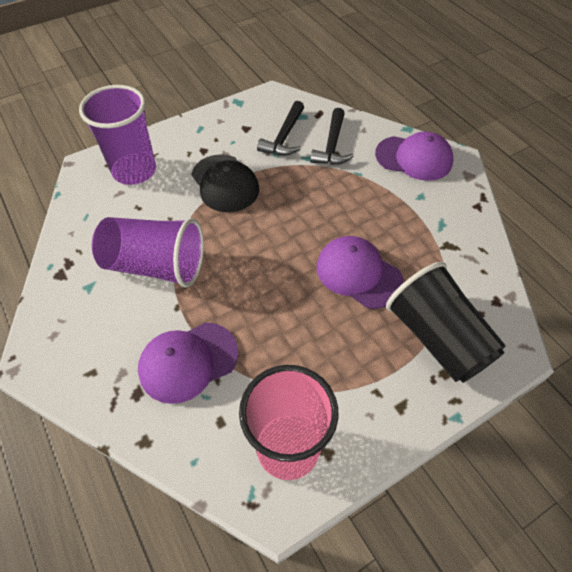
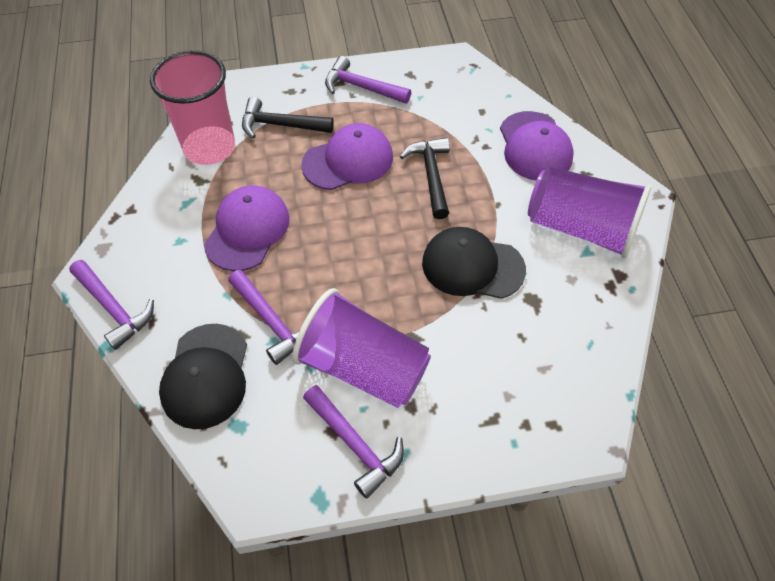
black cap: 1 -> 2
black cup: 1 -> 0
purple hammer: 0 -> 4

